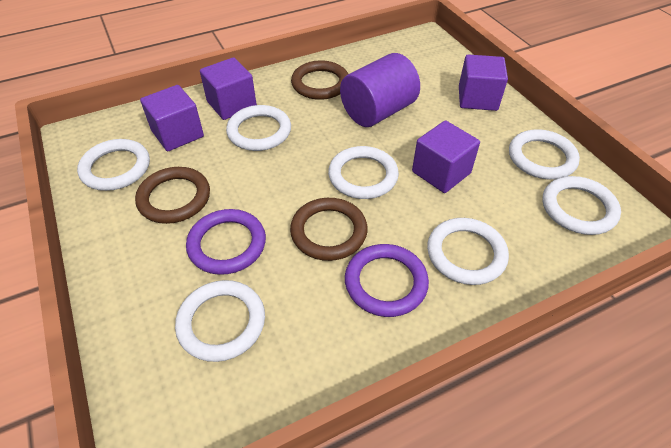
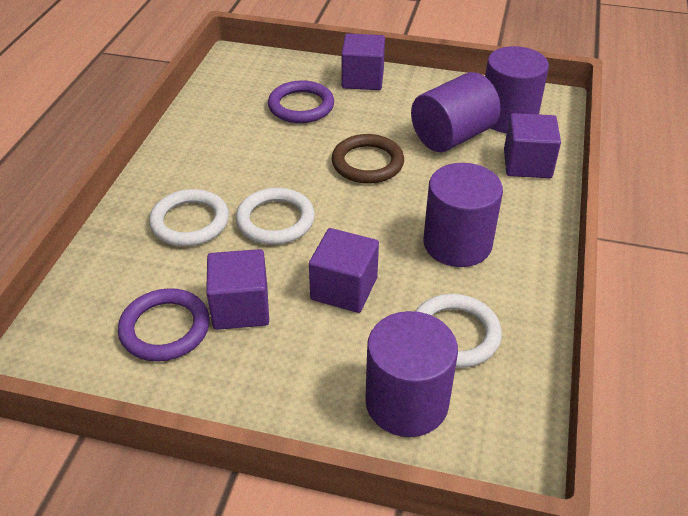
brown ring: 3 -> 1
purple cylinder: 1 -> 4
white ring: 7 -> 3

